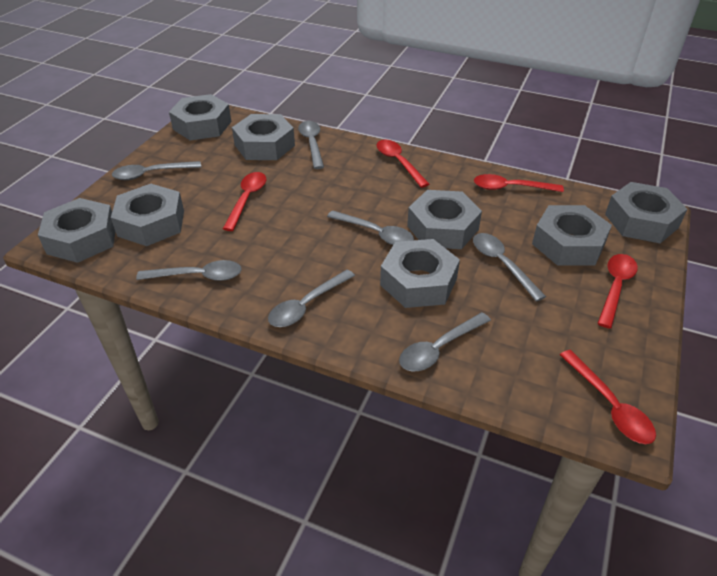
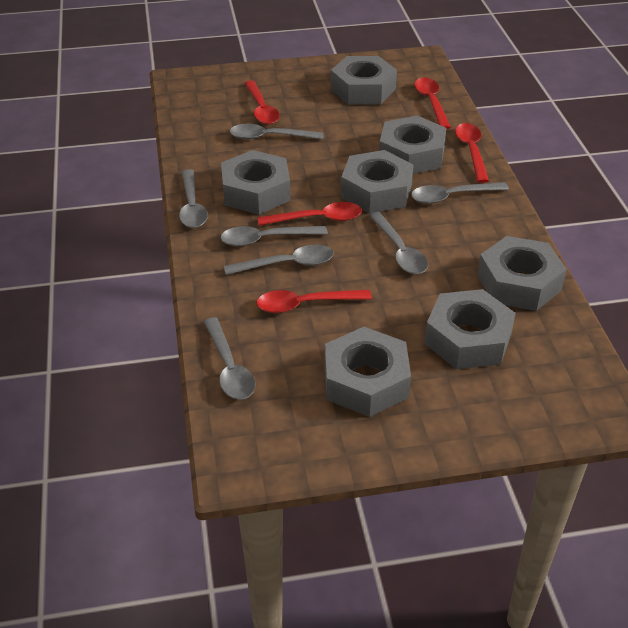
grey nut: 8 -> 7

